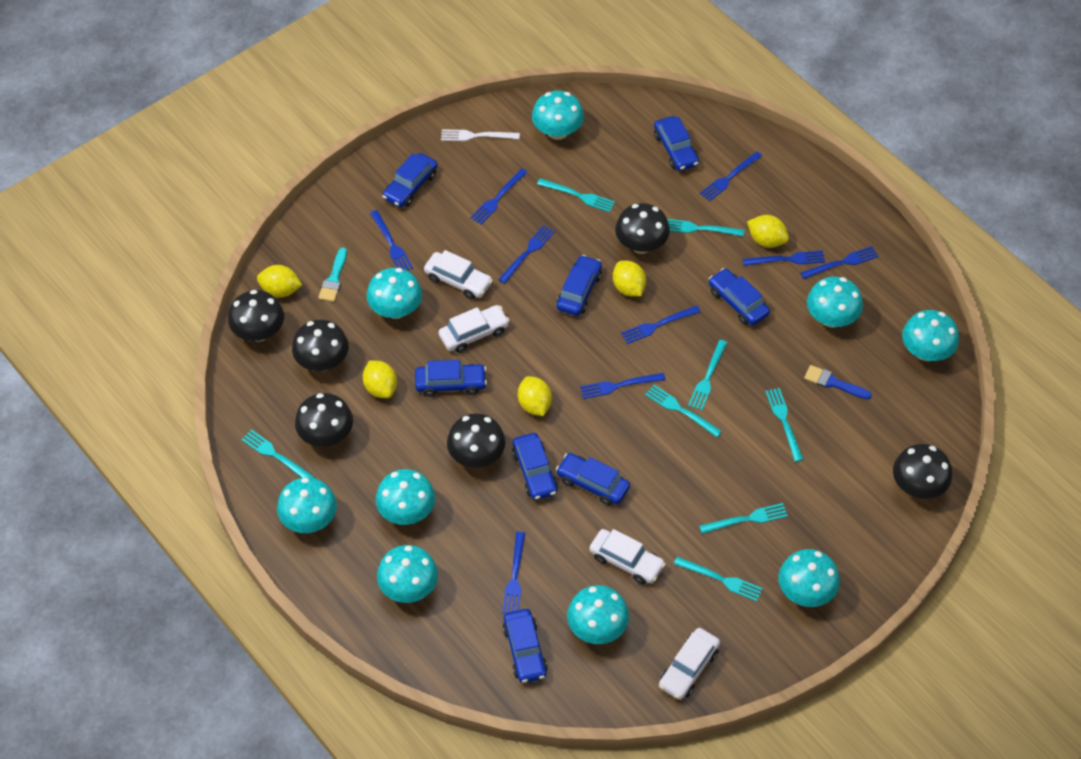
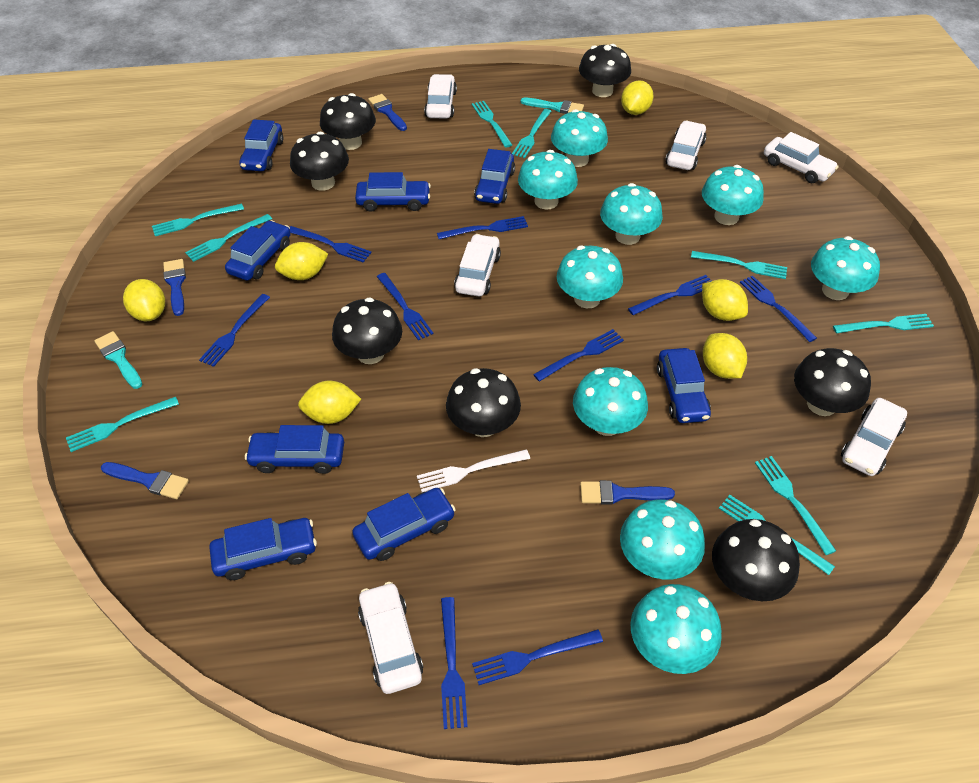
black mushroom: 6 -> 7
blue brush: 1 -> 4
turquoise brush: 1 -> 2
turquoise fork: 8 -> 9
white car: 4 -> 6
yellow lemon: 5 -> 6

